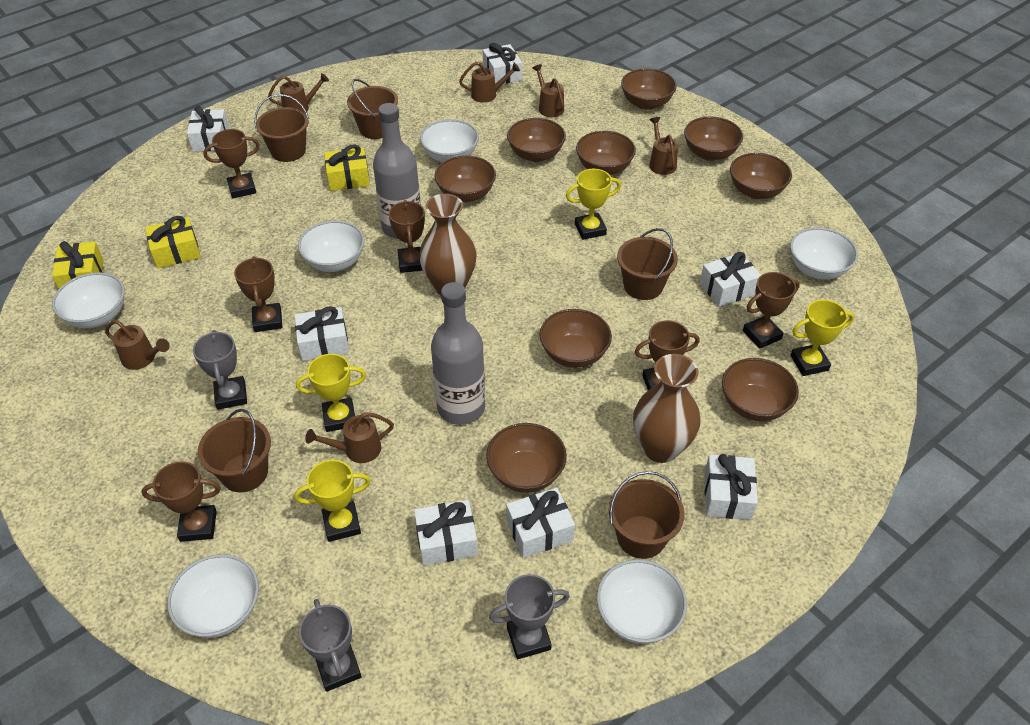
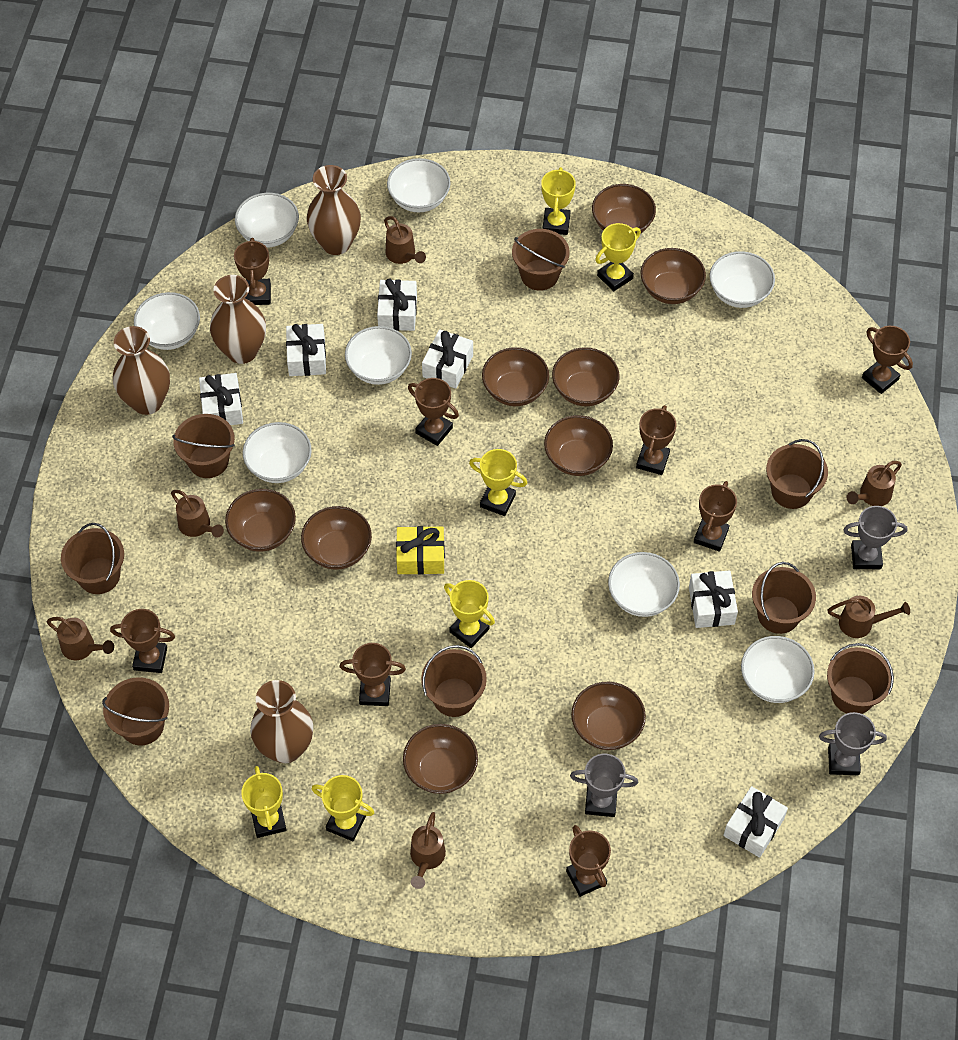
brown bucket: 5 -> 8
brown trophy: 6 -> 8
brown vase: 2 -> 4
grey bottle: 2 -> 0
white bowl: 6 -> 8
white gift: 7 -> 6
yellow gift: 3 -> 1
yellow trophy: 4 -> 6

